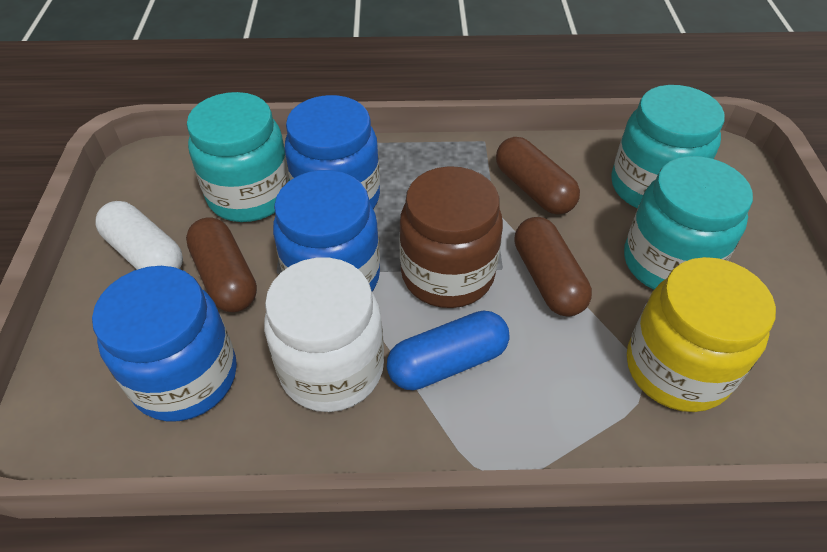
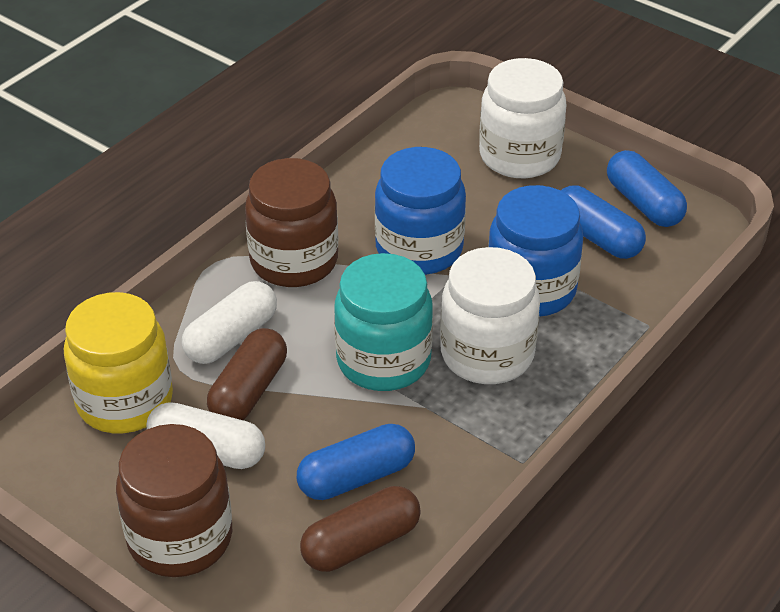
blue capsule: 1 -> 3
blue jar: 3 -> 2
brown capsule: 3 -> 2
brown jar: 1 -> 2
turquoise jar: 3 -> 1
white capsule: 1 -> 2
white jar: 1 -> 2

